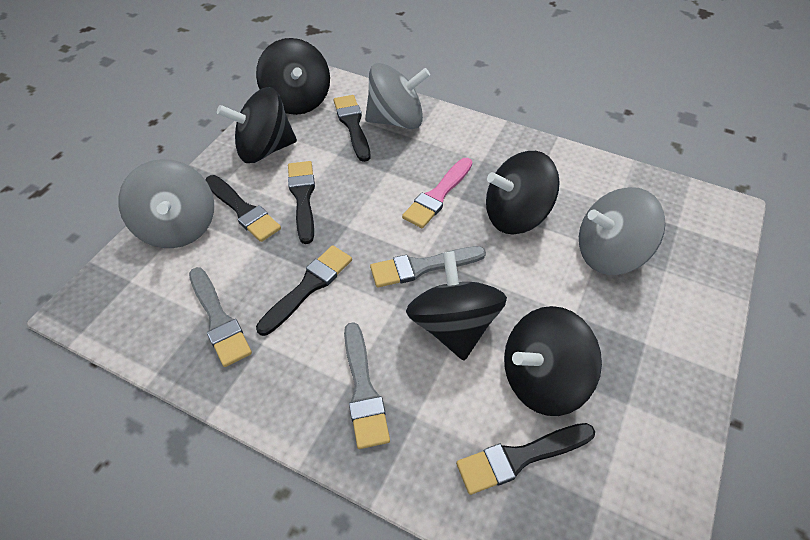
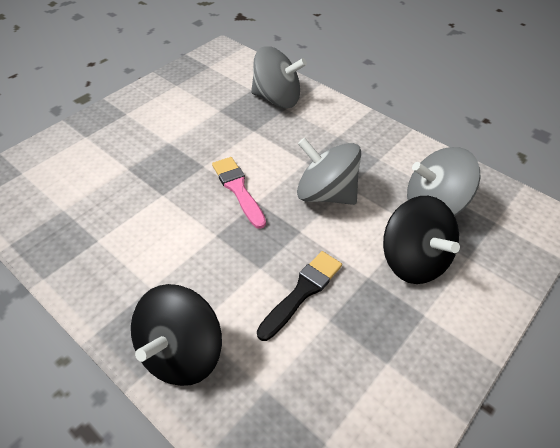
black brush: 5 -> 1
black spinning top: 5 -> 2
grey brush: 3 -> 0

